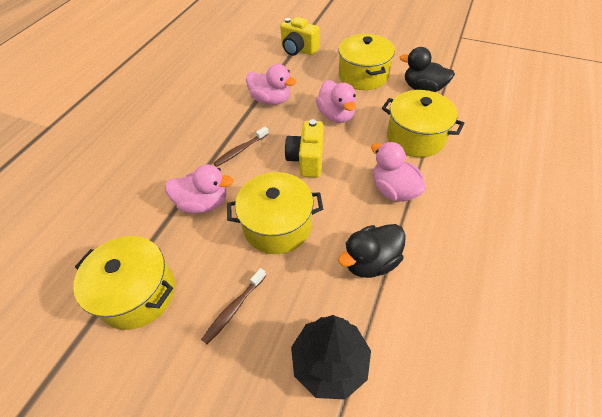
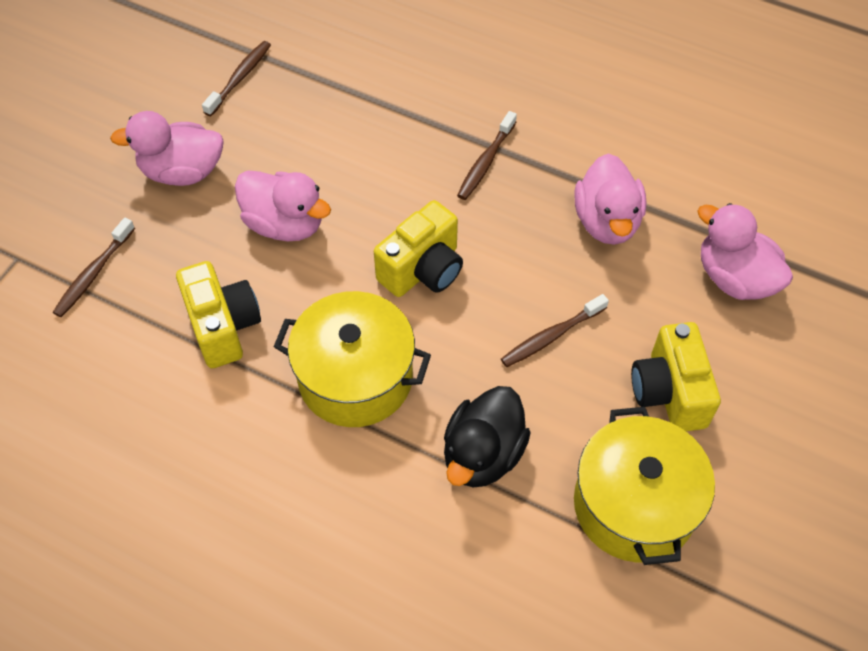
black duck: 2 -> 1
black tree: 1 -> 0
brown toothbrush: 2 -> 4
yellow camera: 2 -> 3
yellow pot: 4 -> 2

